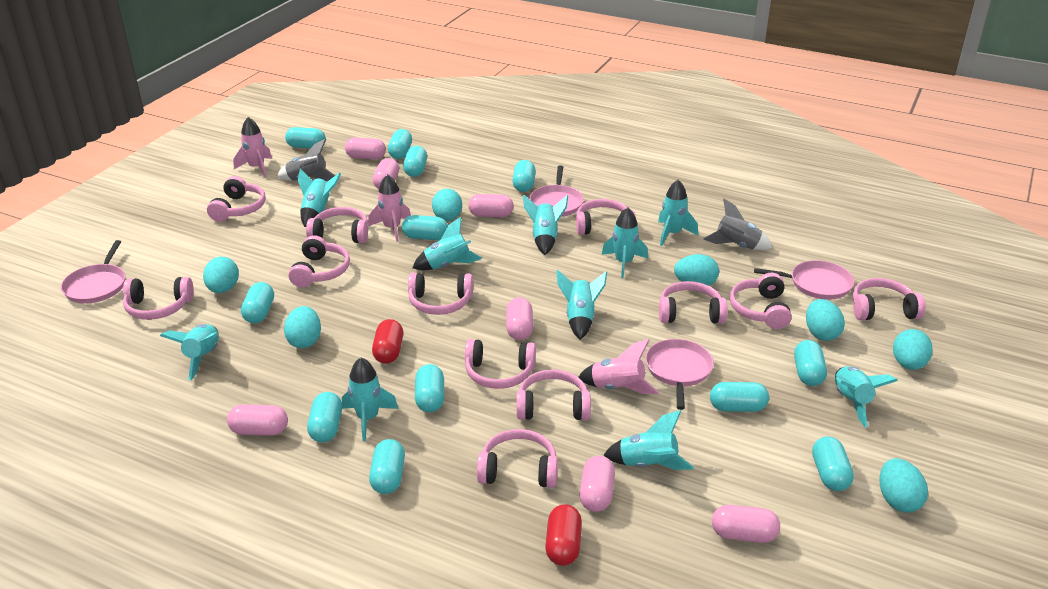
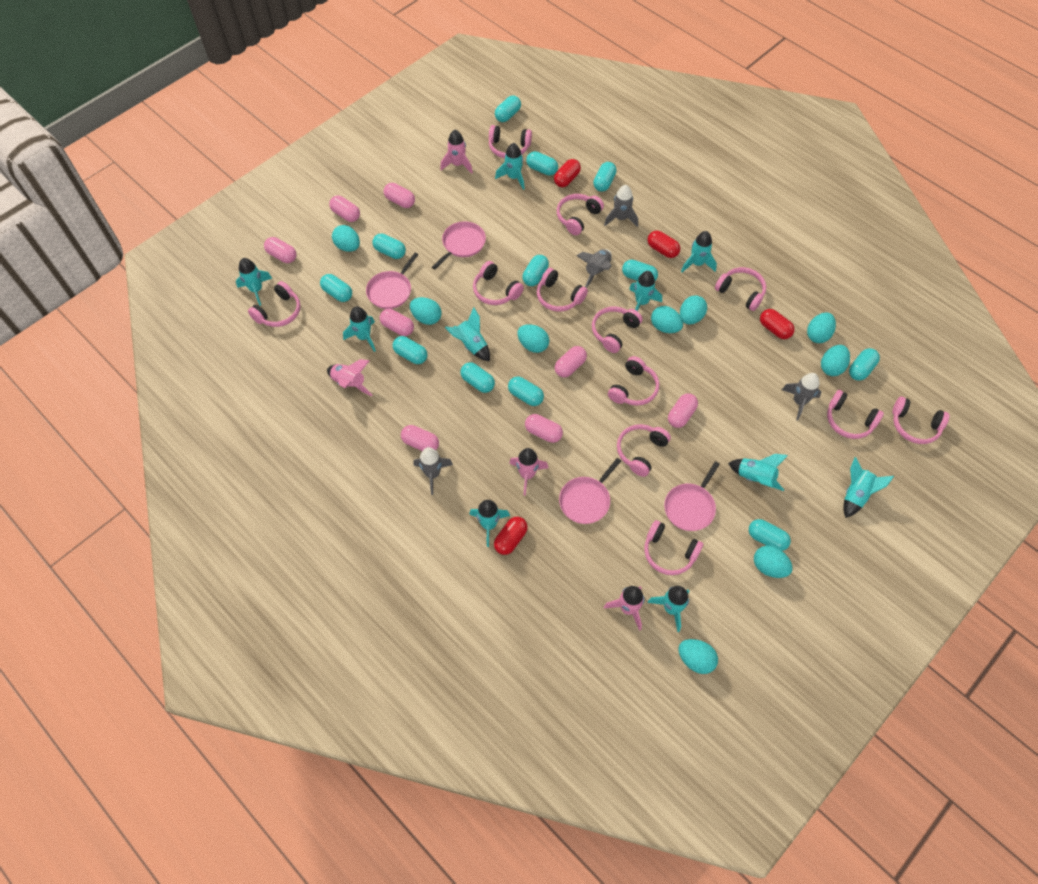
grey rocket: 2 -> 4
pink capsule: 7 -> 8
pink rocket: 3 -> 4
red capsule: 2 -> 4
turquoise egg: 7 -> 9

